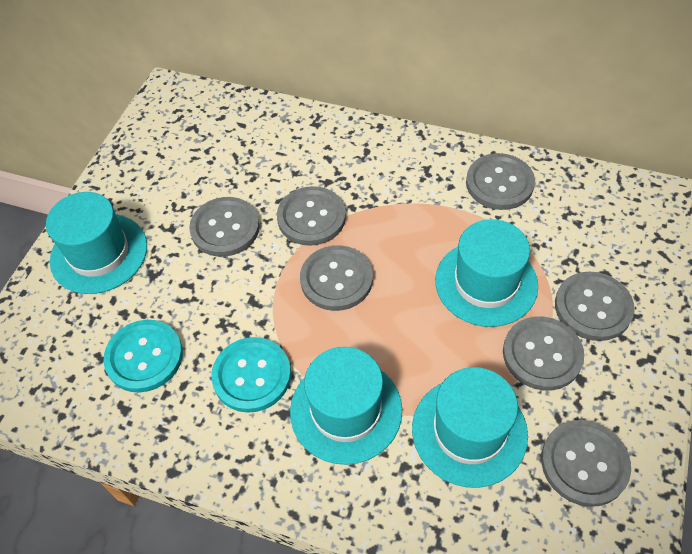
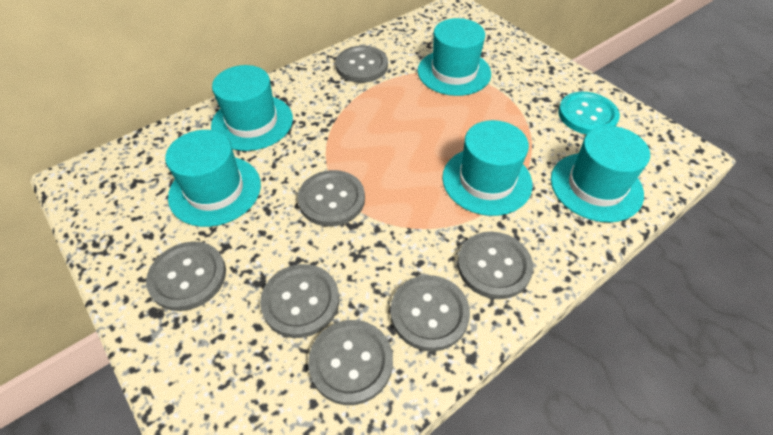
turquoise button: 2 -> 1
turquoise hat: 4 -> 5

